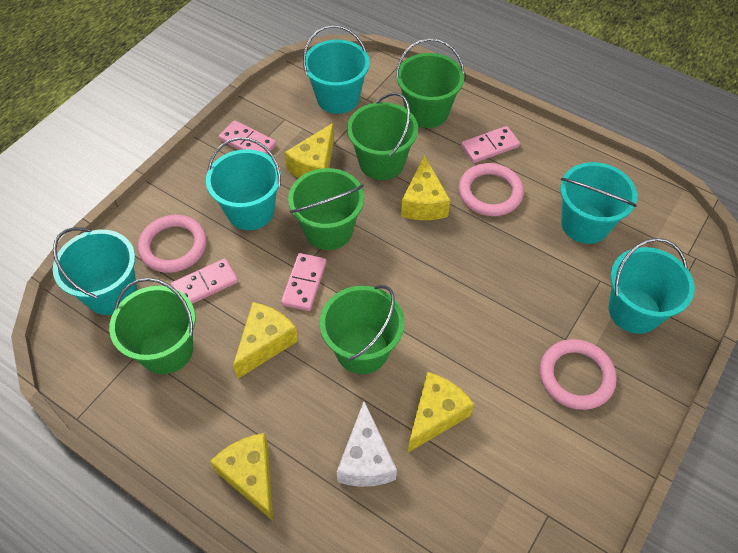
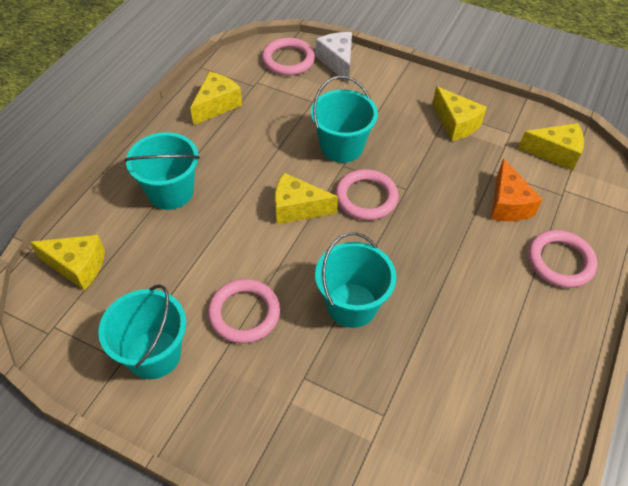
green bucket: 5 -> 0
orange cheese: 0 -> 1
pink domino: 4 -> 0
pink ring: 3 -> 4
turquoise bucket: 5 -> 4

